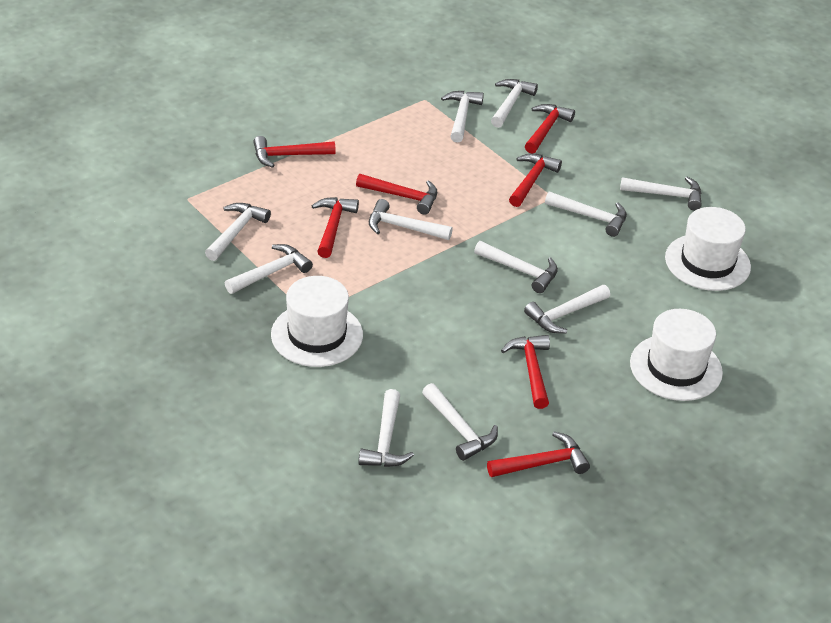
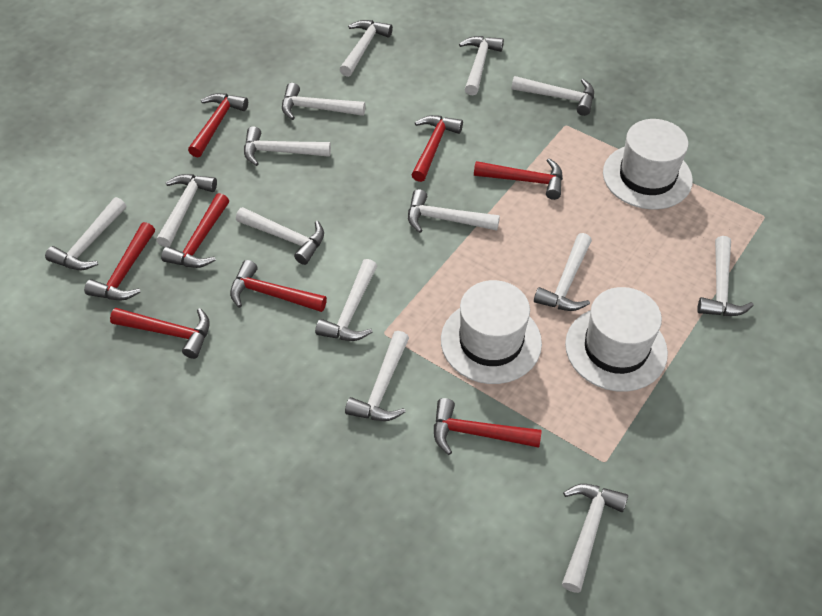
red hammer: 7 -> 8
white hammer: 11 -> 14

